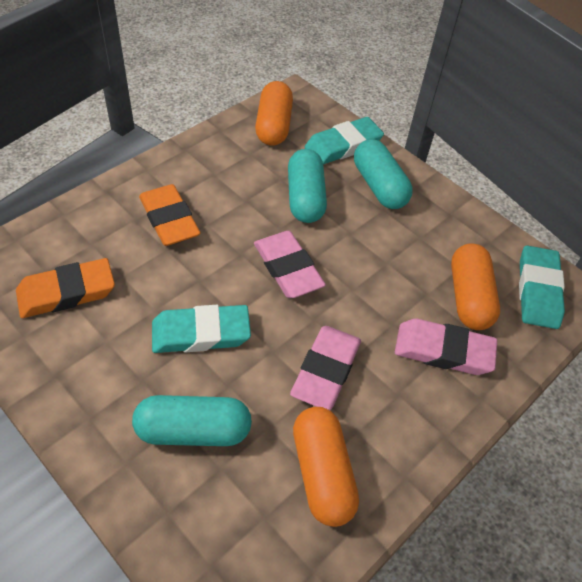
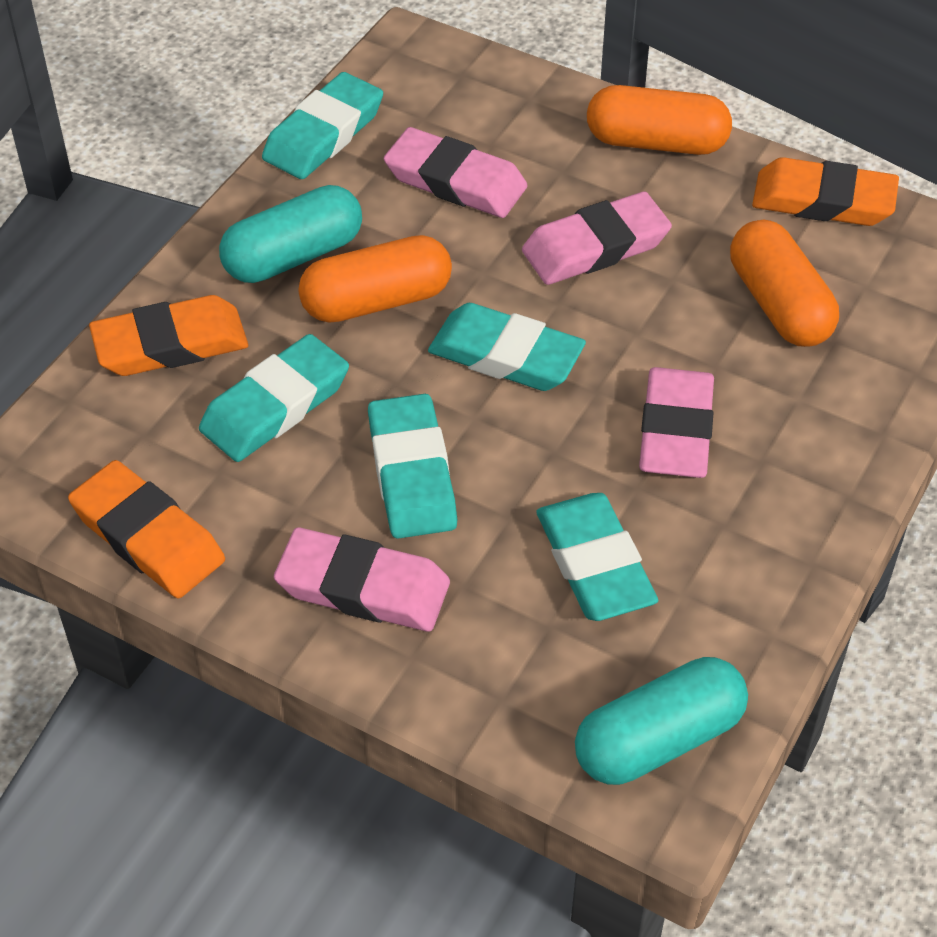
orange eraser: 2 -> 3
pink eraser: 3 -> 4
turquoise capsule: 3 -> 2
turquoise eraser: 3 -> 5

